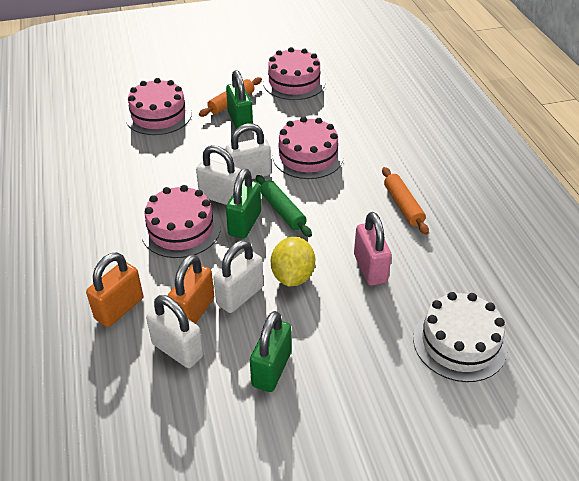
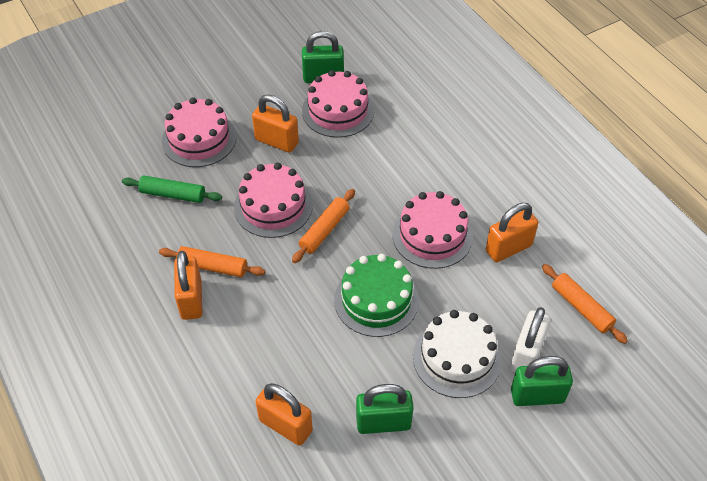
green cake: 0 -> 1
orange padlock: 2 -> 4
orange rolling pin: 2 -> 3
pink padlock: 1 -> 0
white padlock: 4 -> 1
yellow lemon: 1 -> 0

